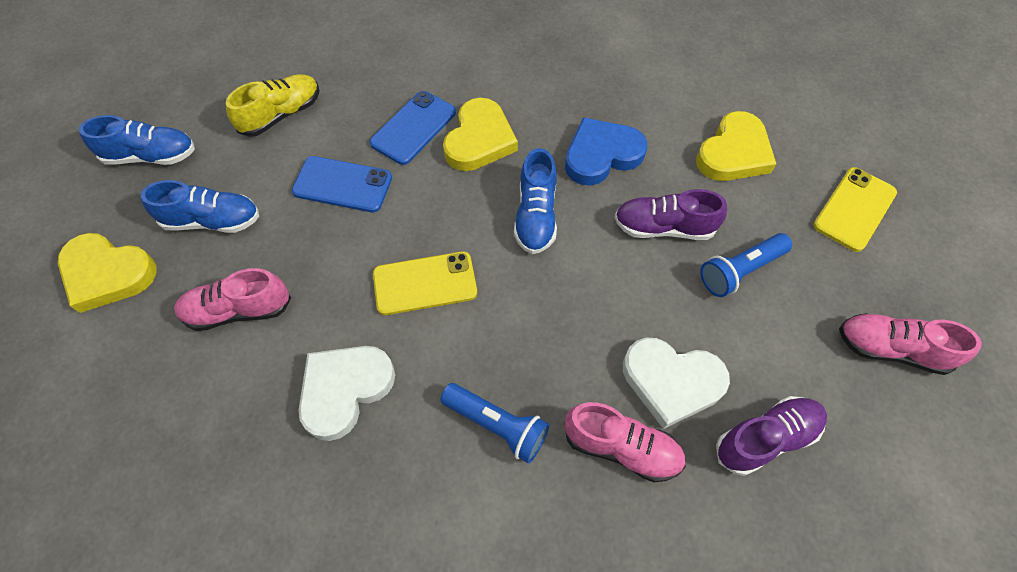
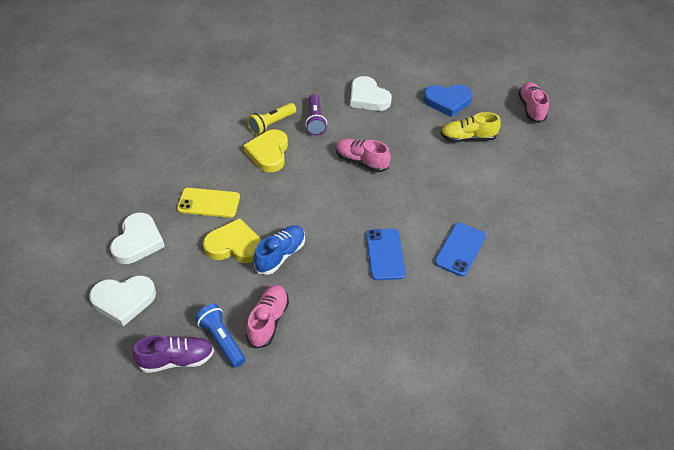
blue flashlight: 2 -> 1
blue shoe: 3 -> 1
purple flashlight: 0 -> 1
purple shoe: 2 -> 1
white heart: 2 -> 3
yellow flashlight: 0 -> 1
yellow heart: 3 -> 2
yellow phone: 2 -> 1

